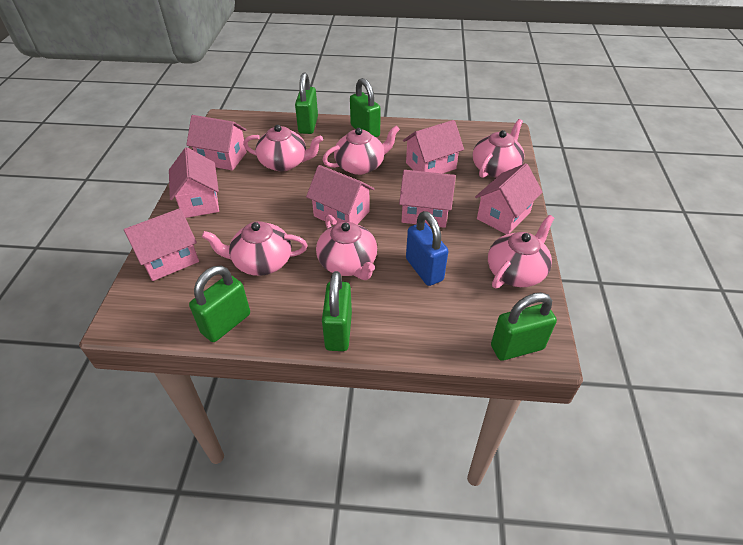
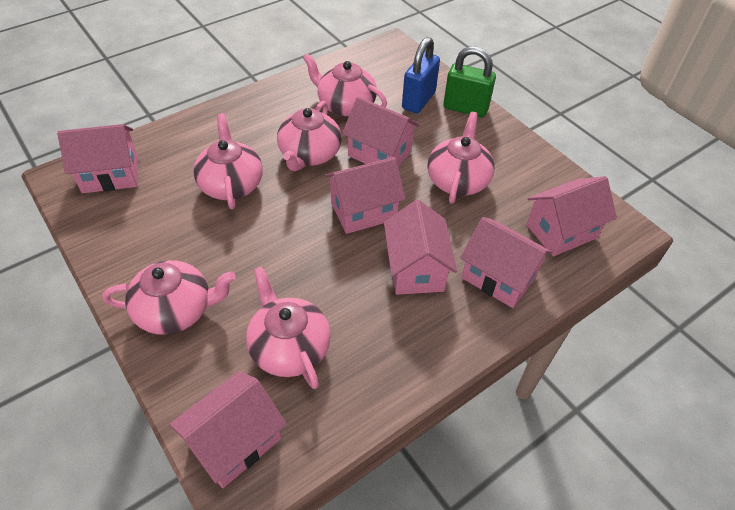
green padlock: 5 -> 1

